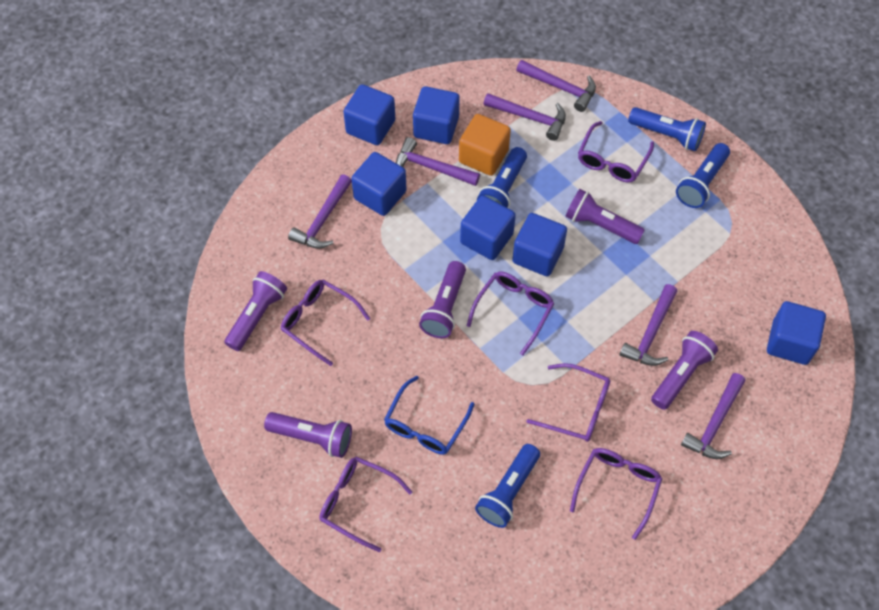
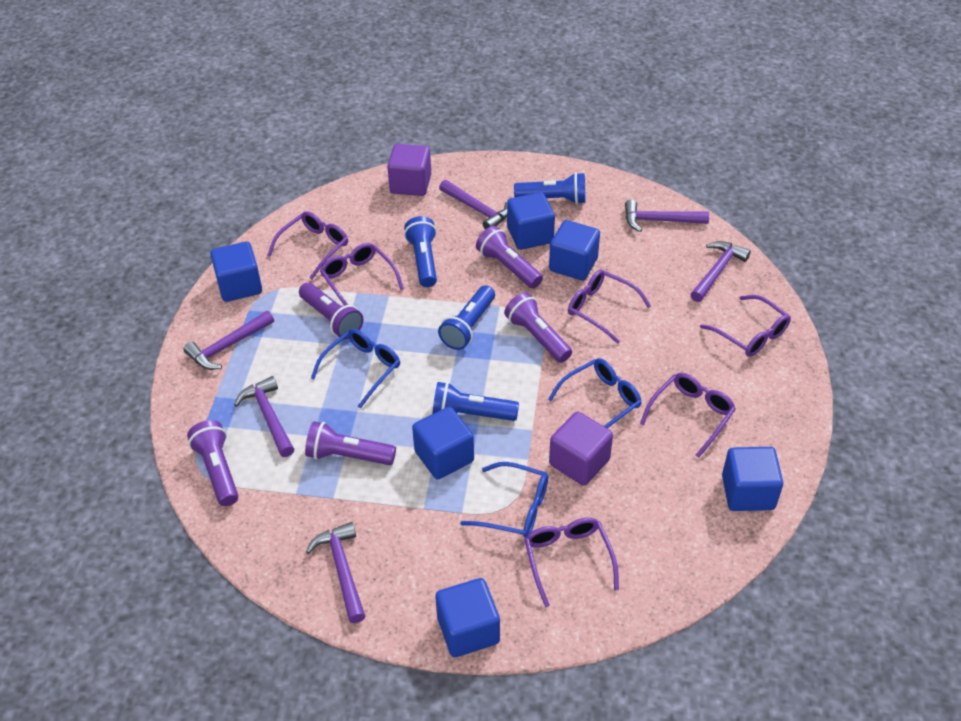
blue glasses: 1 -> 3
orange cube: 1 -> 0
purple cube: 0 -> 2

